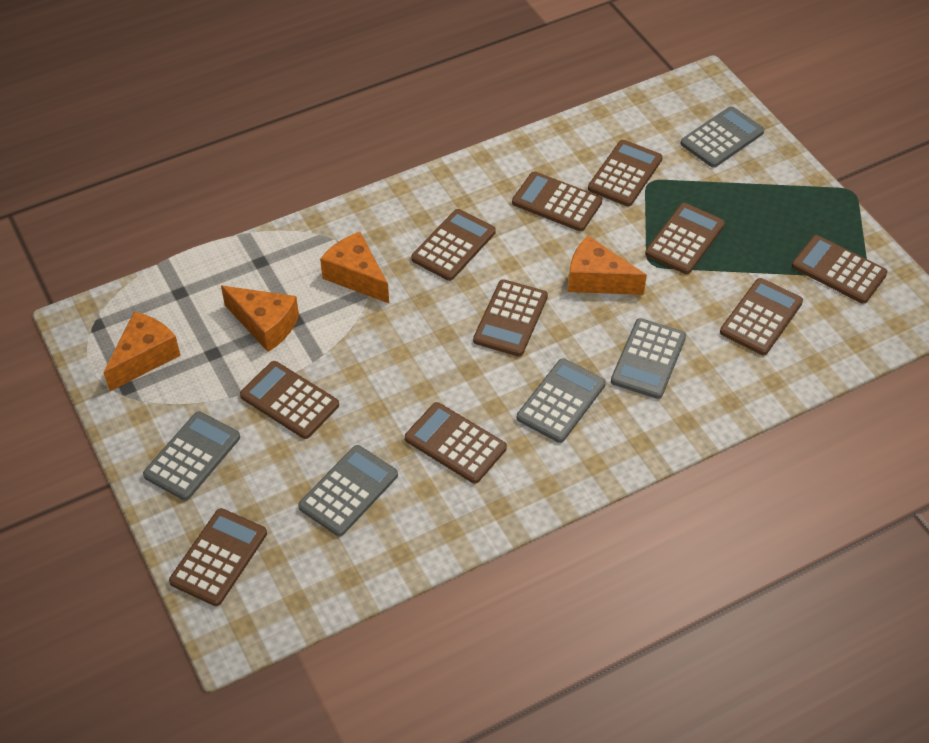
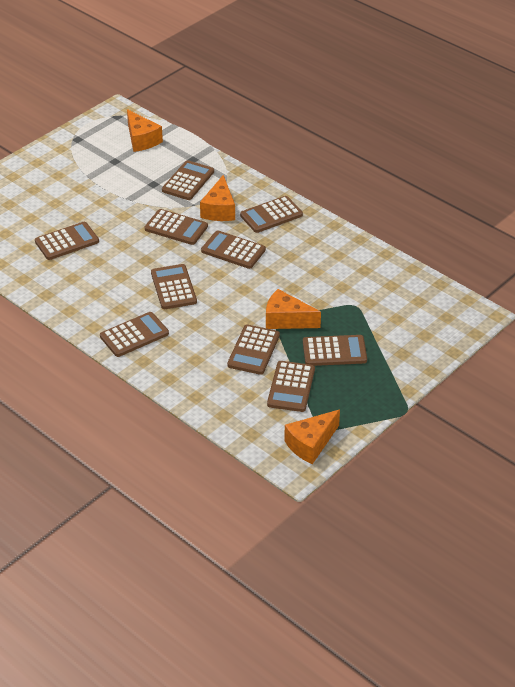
grey calculator: 5 -> 0

